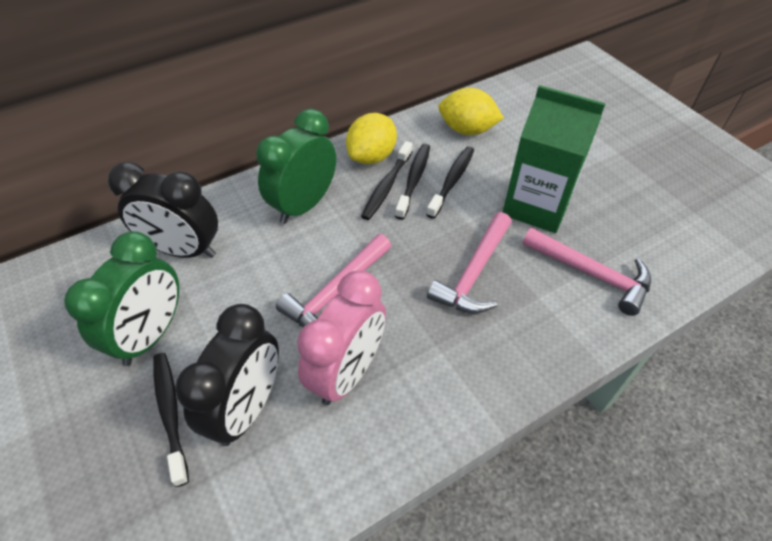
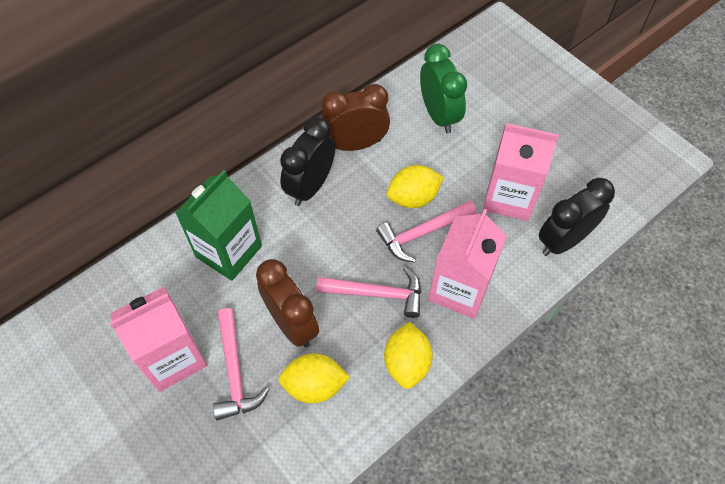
black toothbrush: 4 -> 0
brown clock: 0 -> 2
green clock: 2 -> 1
pink carton: 0 -> 3
pink clock: 1 -> 0
yellow lemon: 2 -> 3

